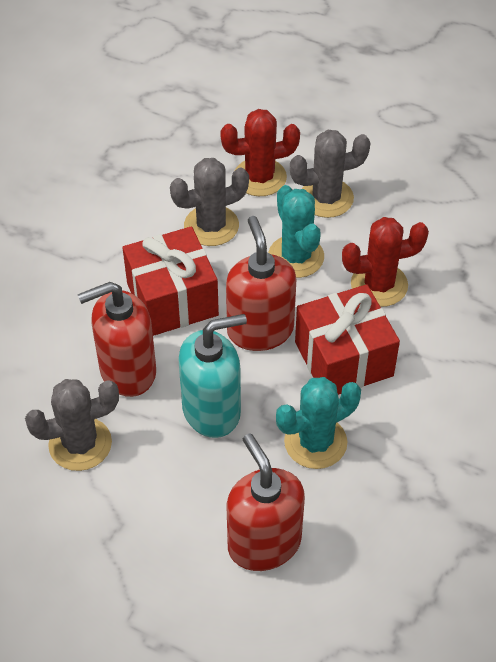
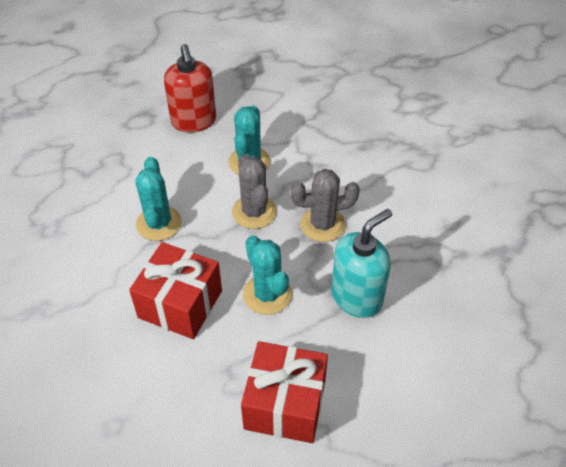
grey cactus: 3 -> 2
red cactus: 2 -> 0
red soap dispenser: 3 -> 1
turquoise cactus: 2 -> 3

